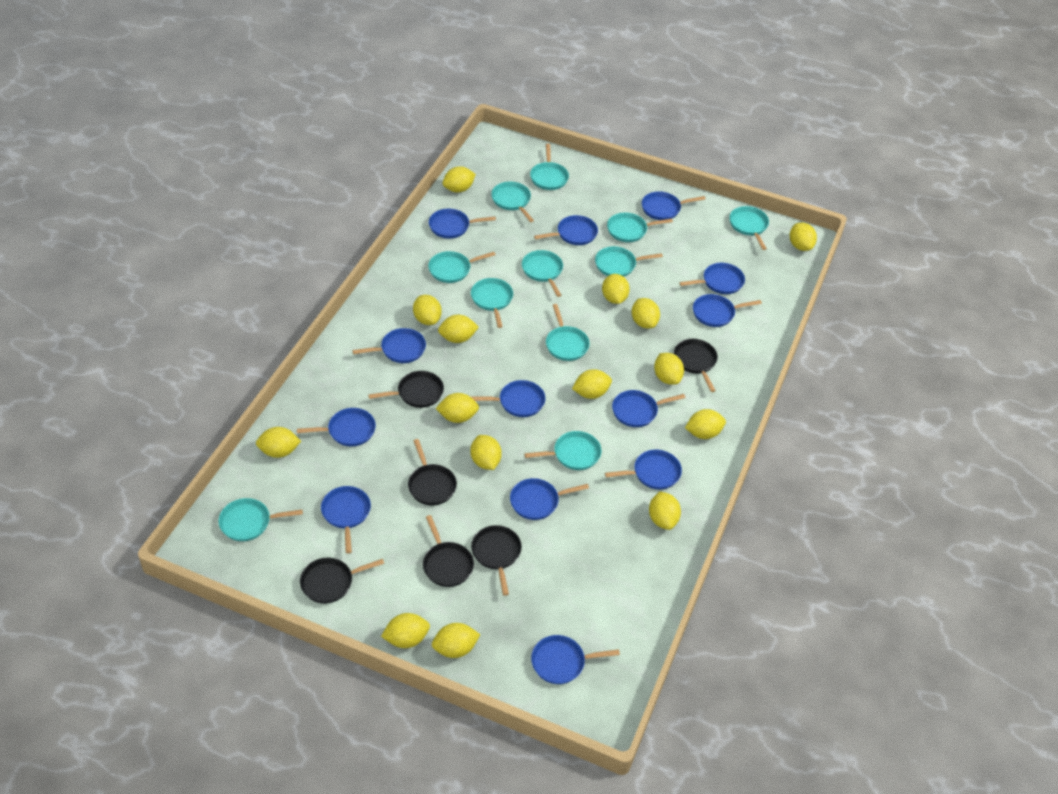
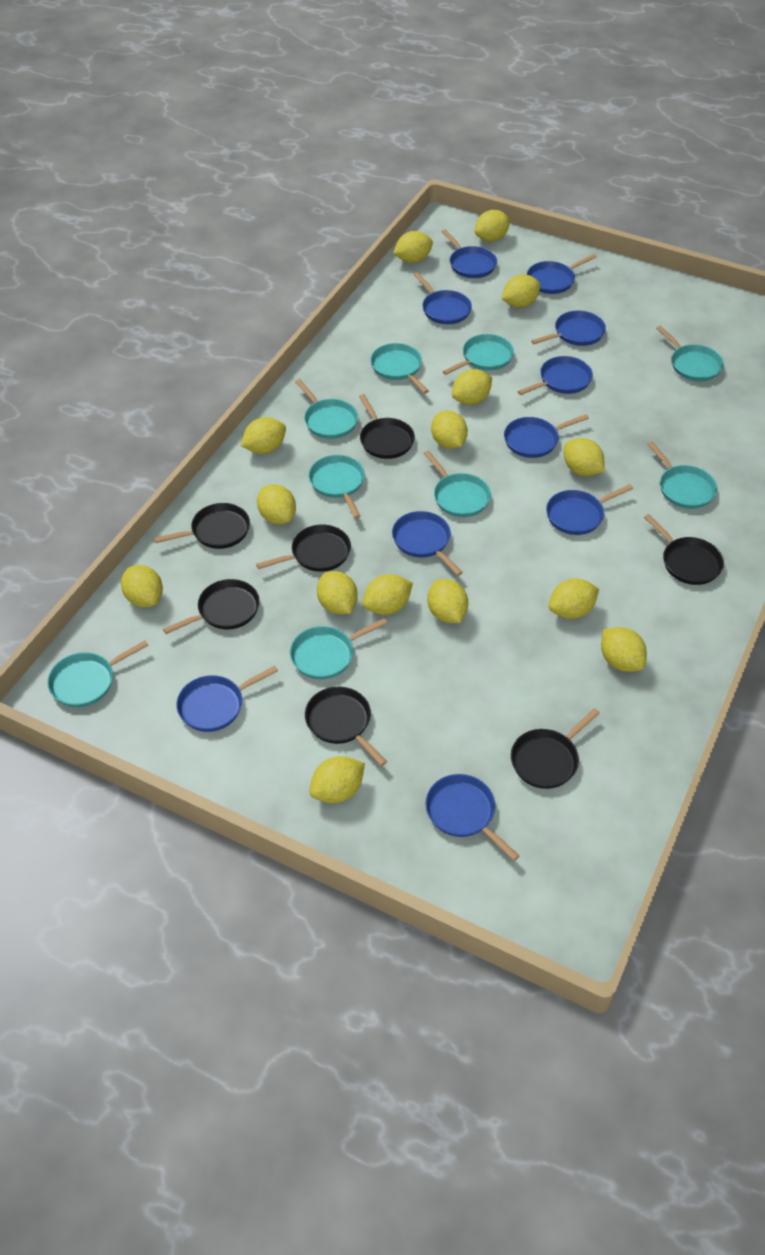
black pan: 6 -> 7
blue pan: 13 -> 10
turquoise pan: 11 -> 9

